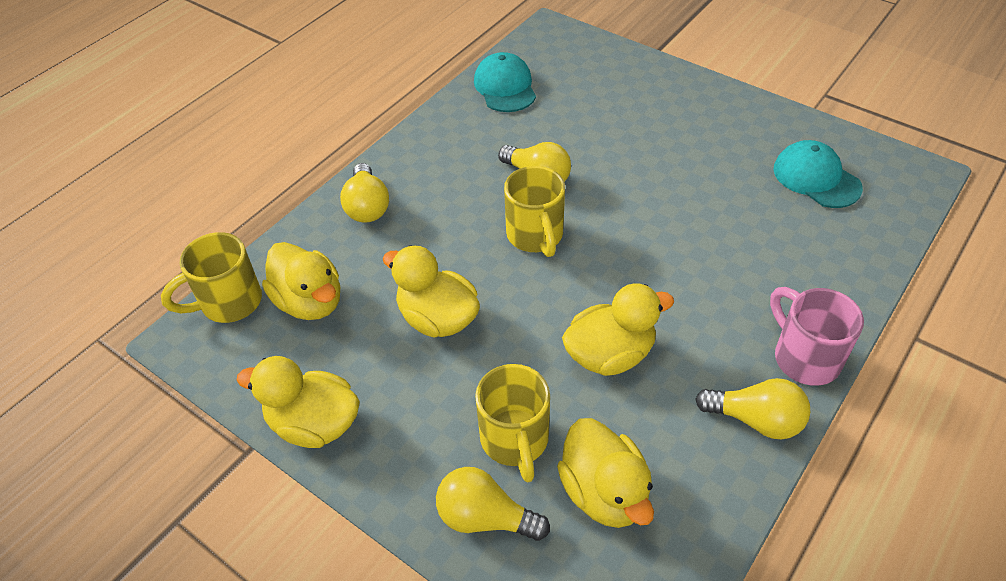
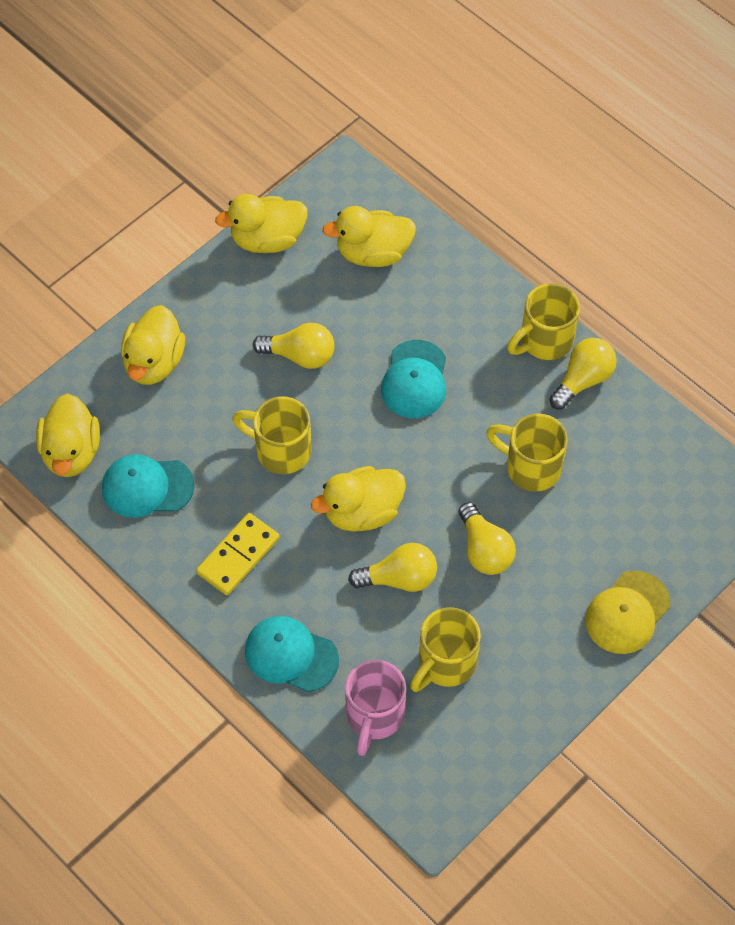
turquoise cap: 2 -> 3
yellow cap: 0 -> 1
yellow domino: 0 -> 1
yellow mug: 3 -> 4

